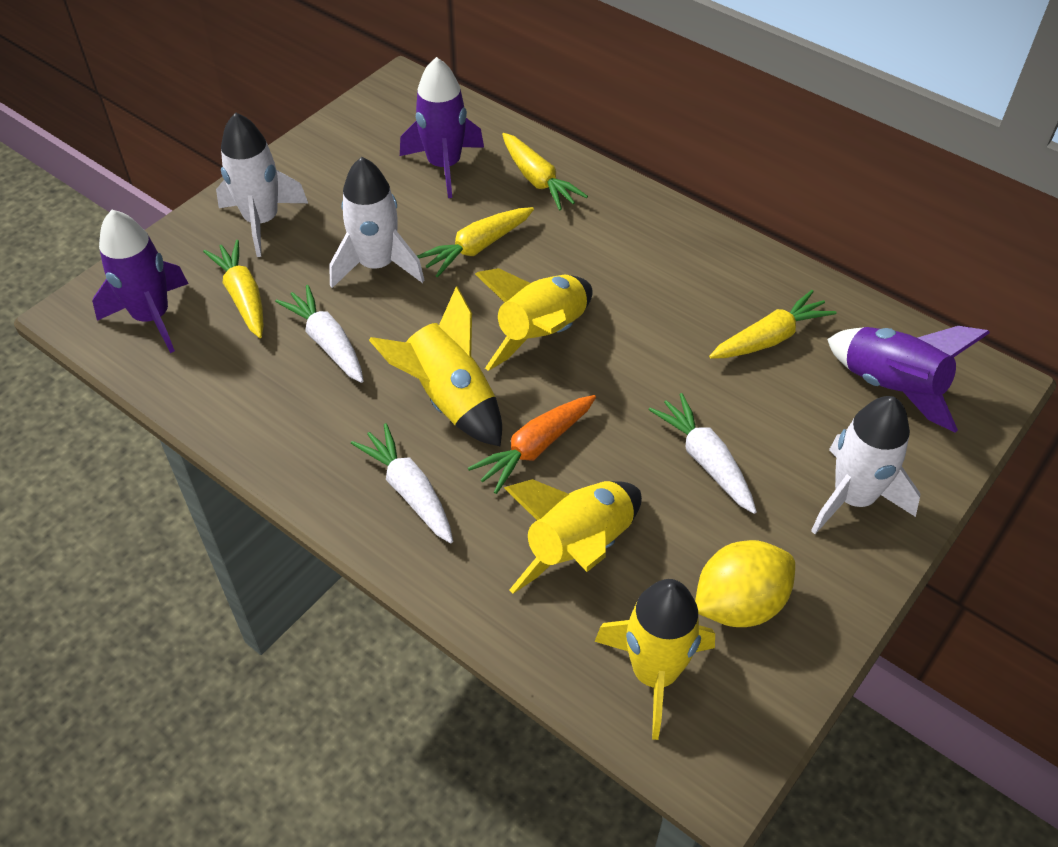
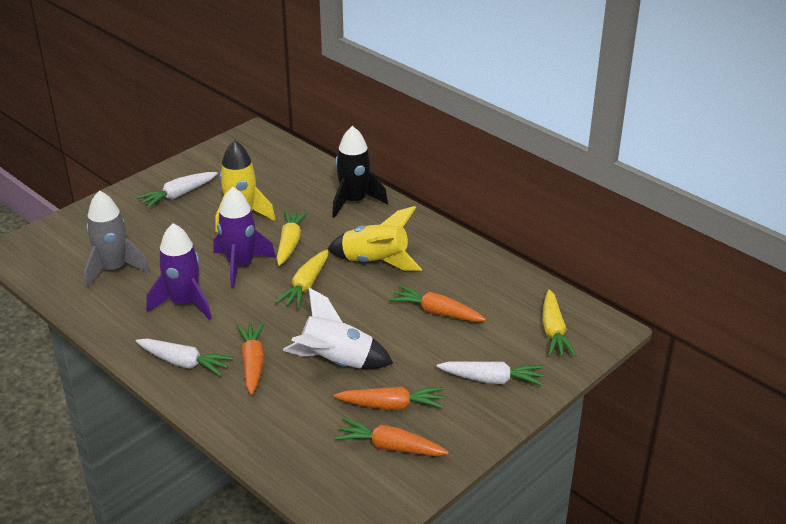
black rocket: 0 -> 1
grey rocket: 0 -> 1
orange carrot: 1 -> 4
purple rocket: 3 -> 2
white rocket: 3 -> 1
yellow carrot: 4 -> 3
yellow lemon: 1 -> 0
yellow rocket: 4 -> 2

